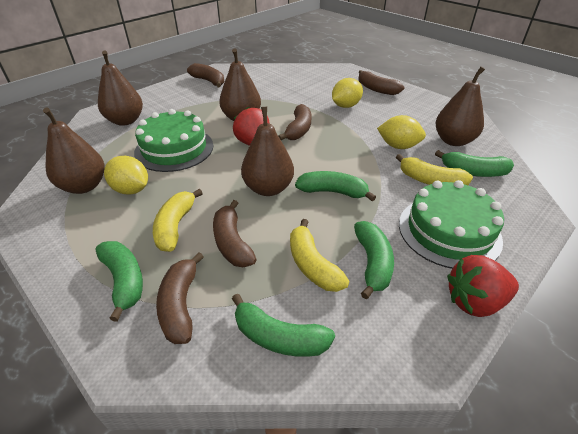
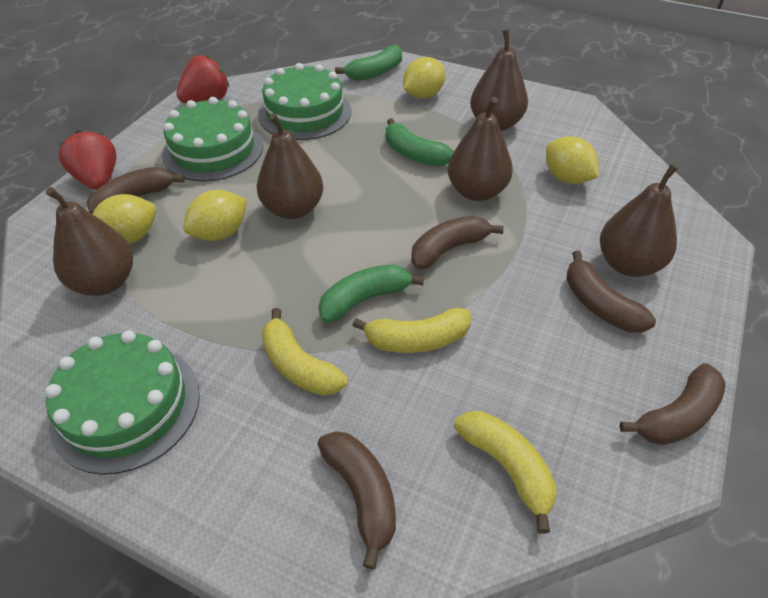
green banana: 5 -> 3
green cake: 2 -> 3
yellow lemon: 3 -> 4

